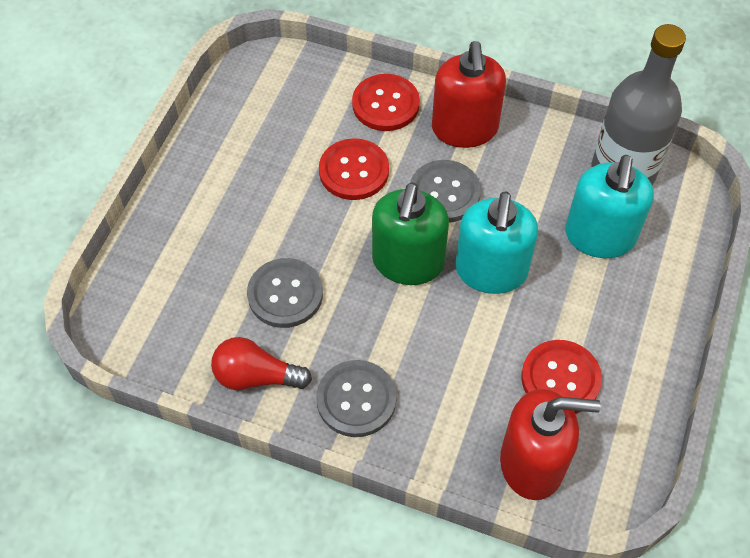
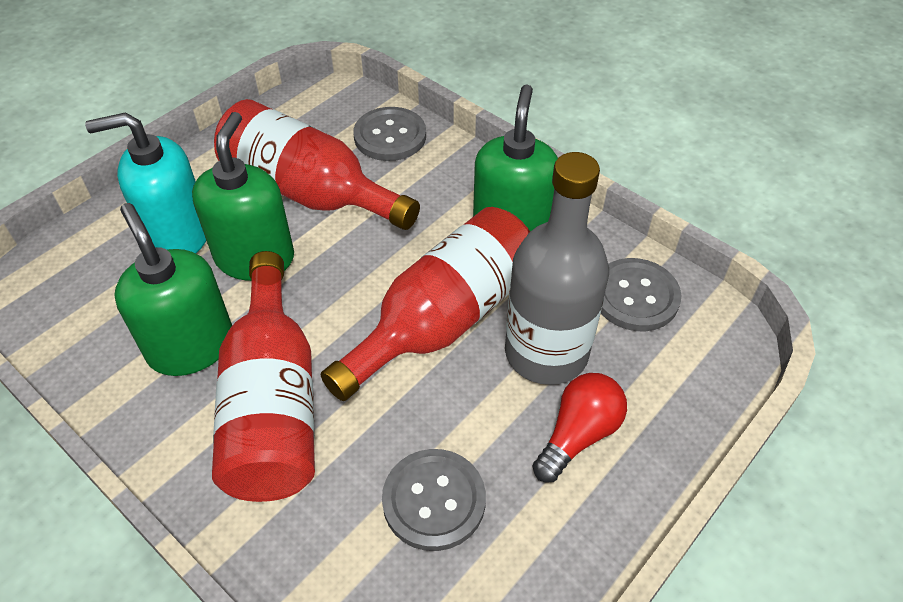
green soap dispenser: 1 -> 3
red bottle: 0 -> 3
red button: 3 -> 0
red soap dispenser: 2 -> 0
turquoise soap dispenser: 2 -> 1

